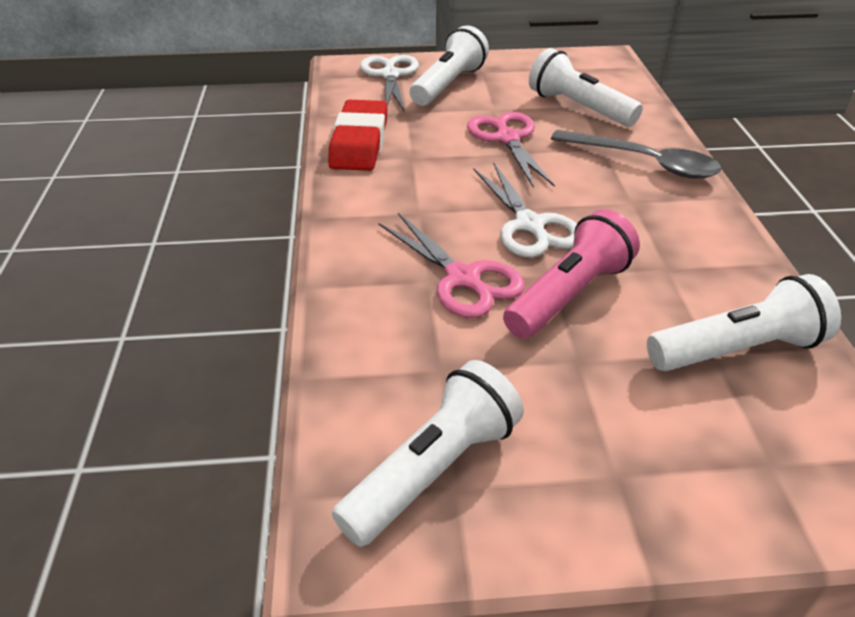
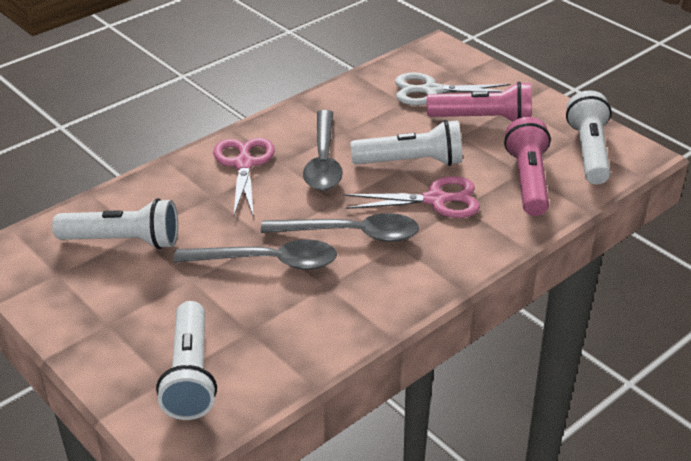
grey spoon: 1 -> 3
pink flashlight: 1 -> 2
red eraser: 1 -> 0
white scissors: 2 -> 1

